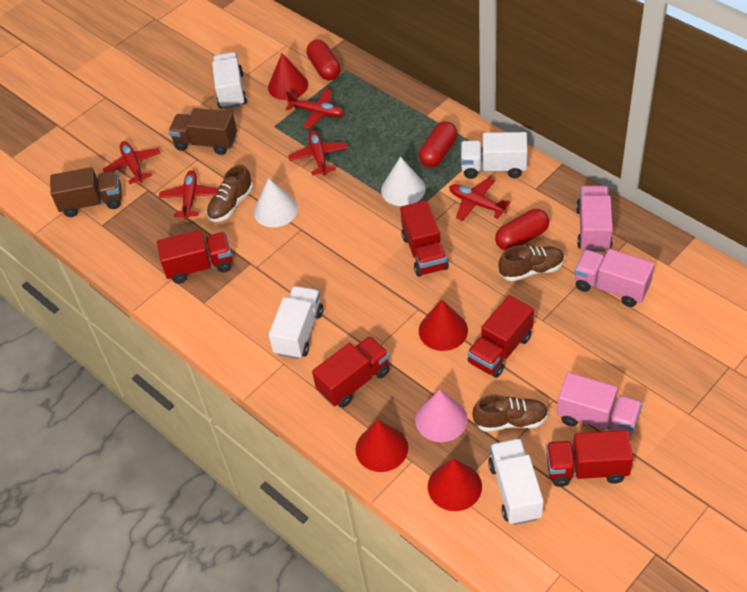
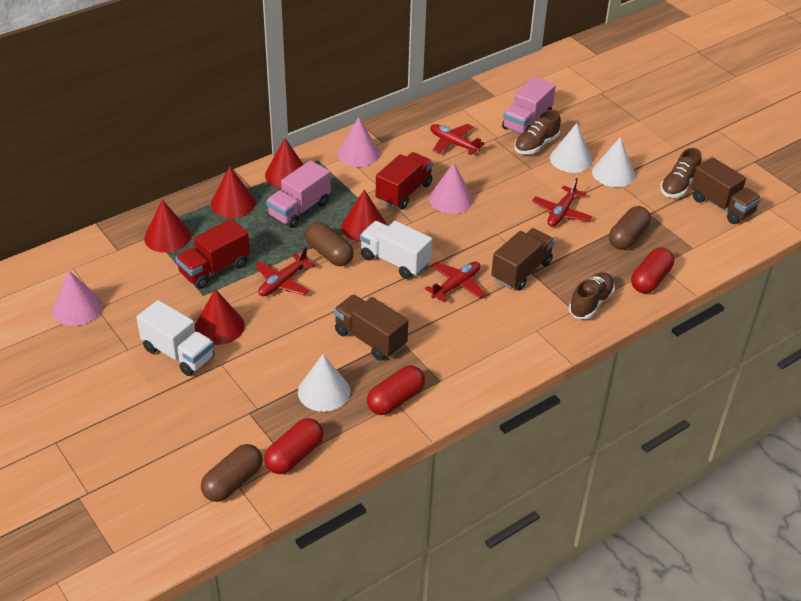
brown capsule: 0 -> 3
brown truck: 2 -> 3
pink cone: 1 -> 3
pink truck: 3 -> 2
red cone: 4 -> 5
red plane: 5 -> 4
red truck: 5 -> 2
white cone: 2 -> 3
white truck: 4 -> 2

